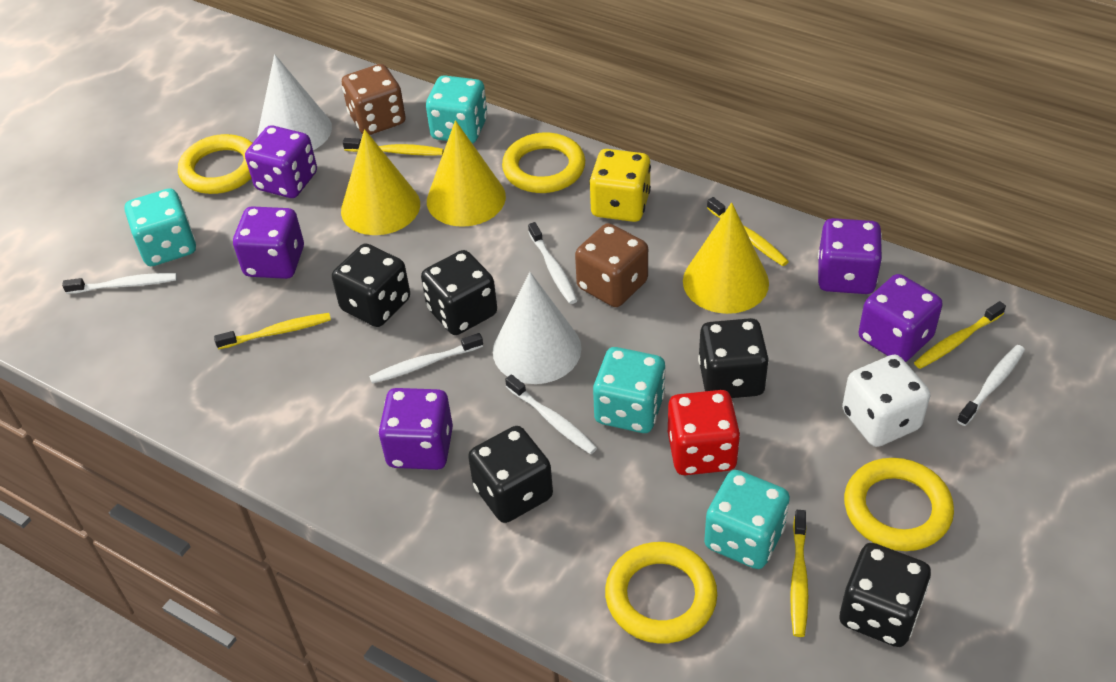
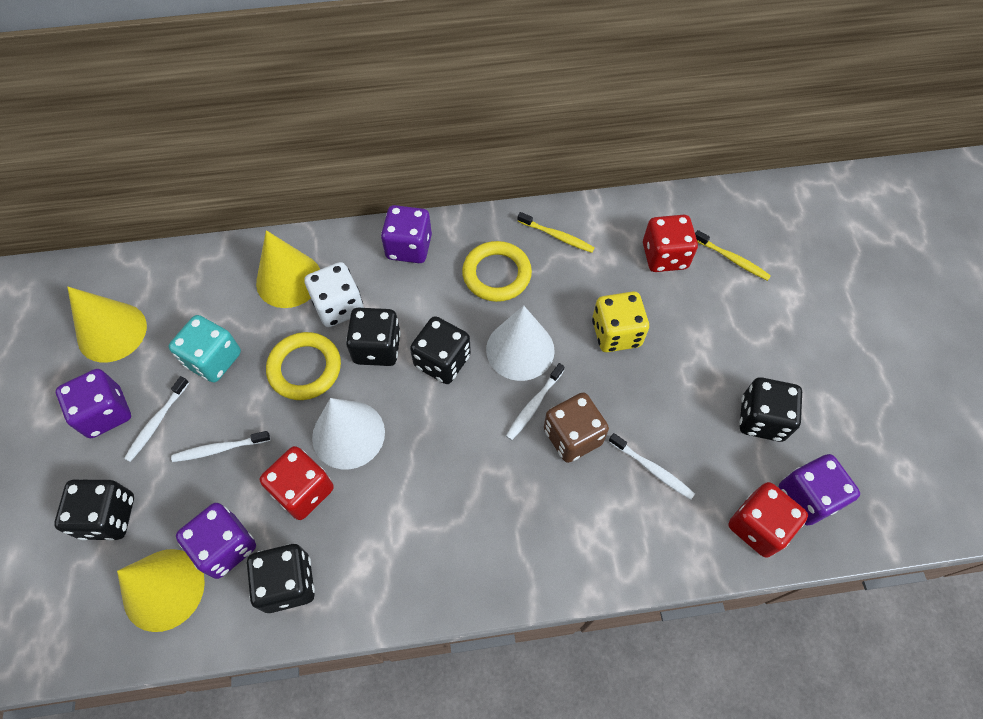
brown dice: 2 -> 1
purple dice: 5 -> 4
red dice: 1 -> 3
turquoise dice: 4 -> 1
white toothbrush: 5 -> 4
yellow ring: 4 -> 2
yellow toothbrush: 5 -> 2

